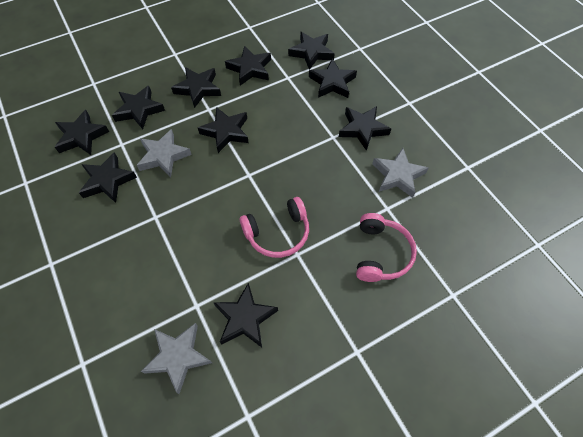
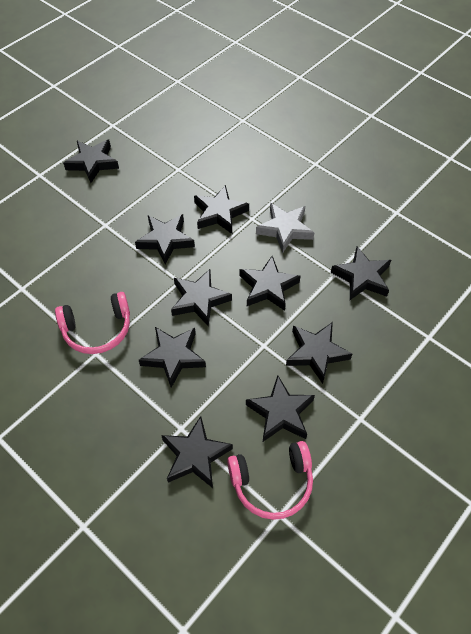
grey star: 3 -> 1

